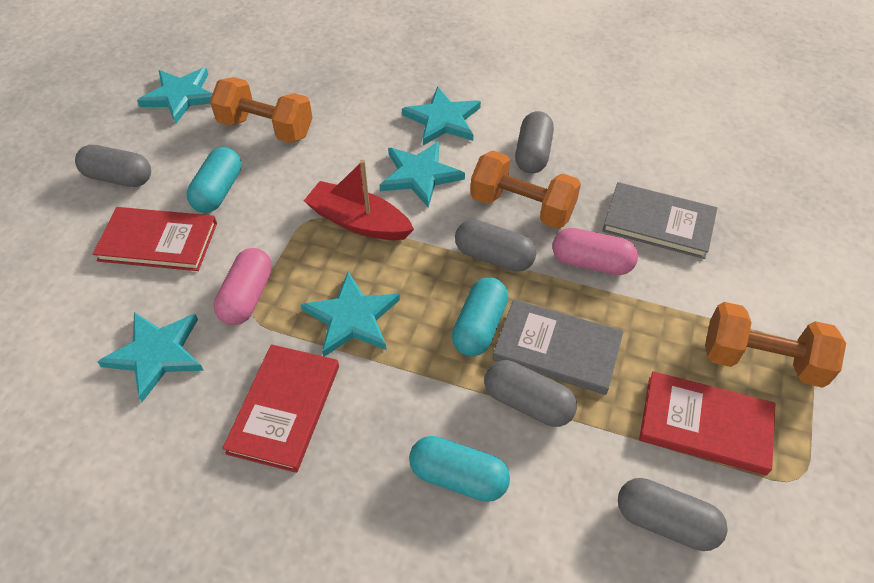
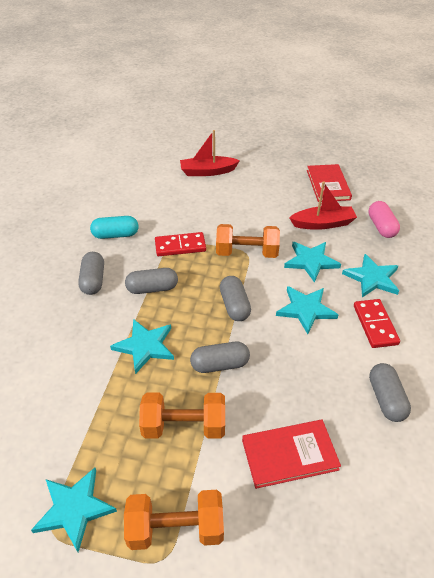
grey book: 2 -> 0
pink capsule: 2 -> 1
red boat: 1 -> 2
red book: 3 -> 2
red domino: 0 -> 2
turquoise capsule: 3 -> 1

